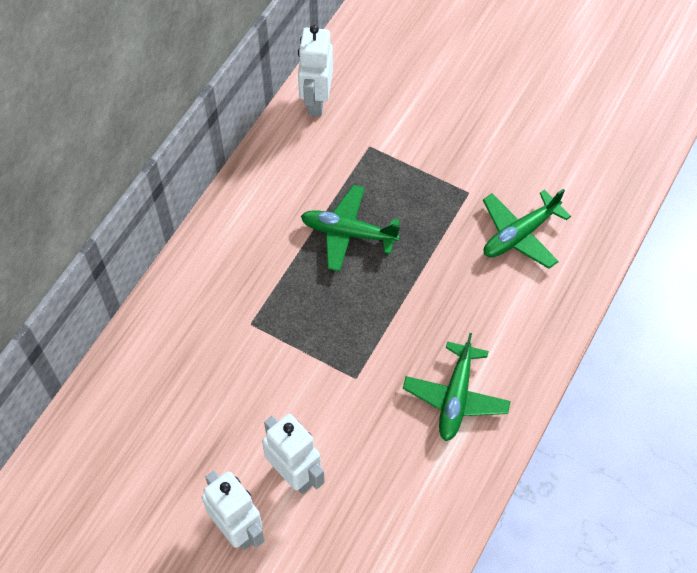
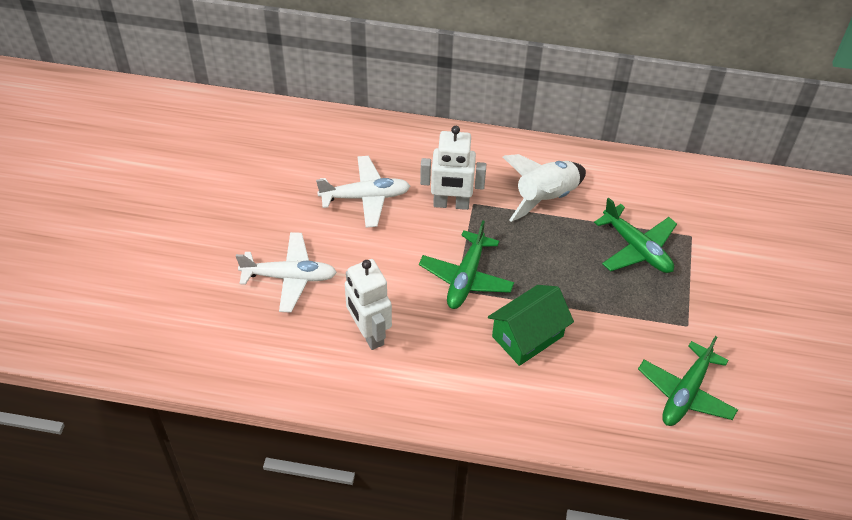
green house: 0 -> 1
white plane: 0 -> 2
white robot: 3 -> 2
white rocket: 0 -> 1

